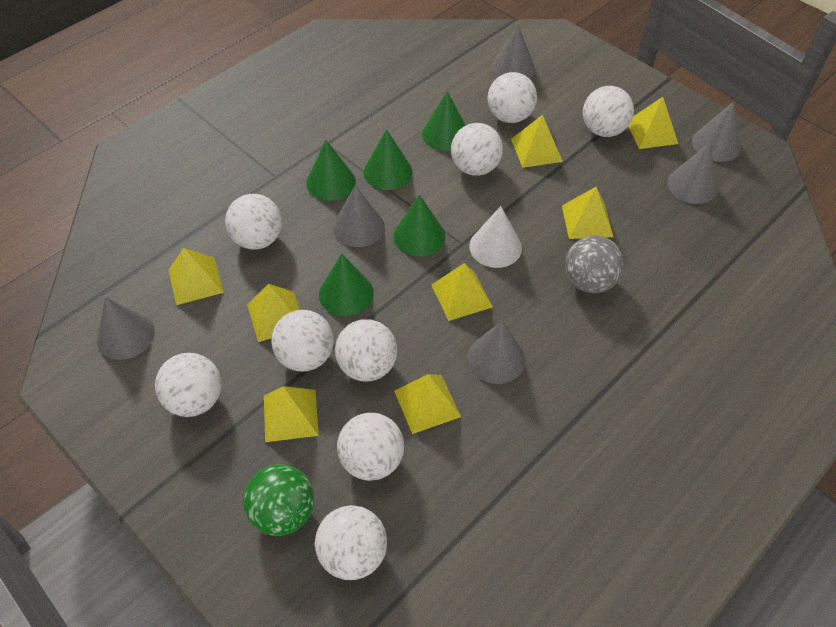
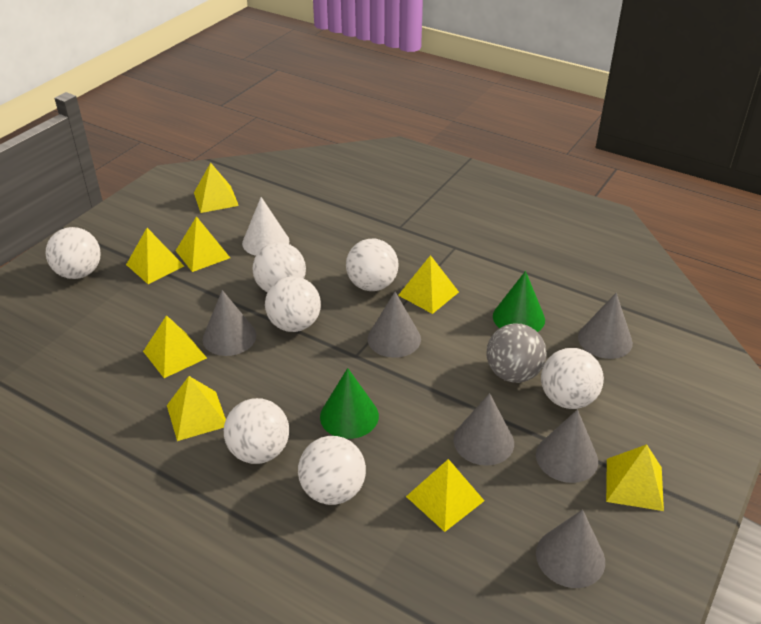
green ball: 1 -> 0
green cone: 5 -> 2
white ball: 9 -> 7

